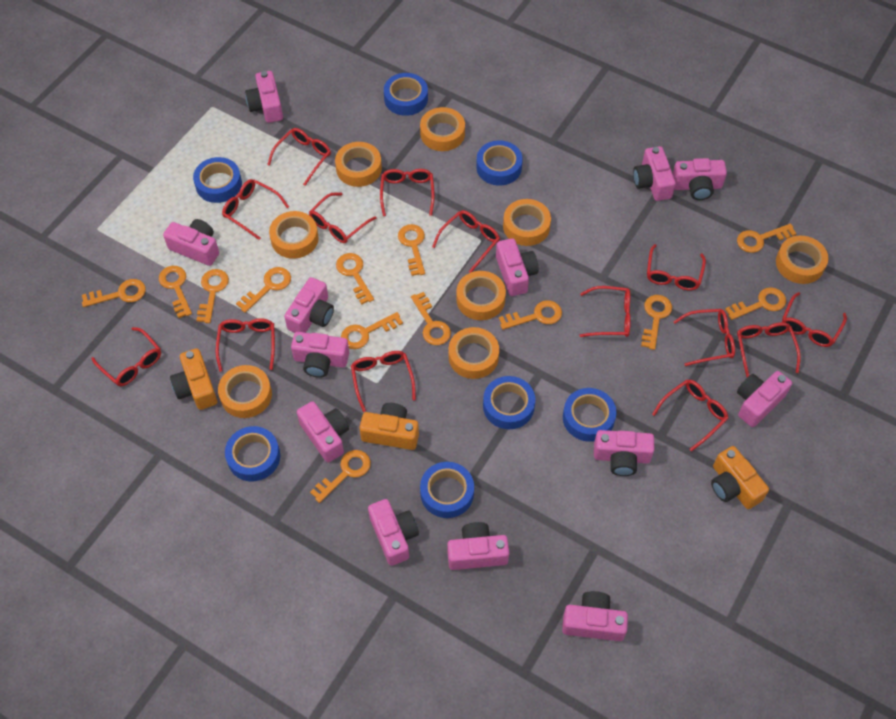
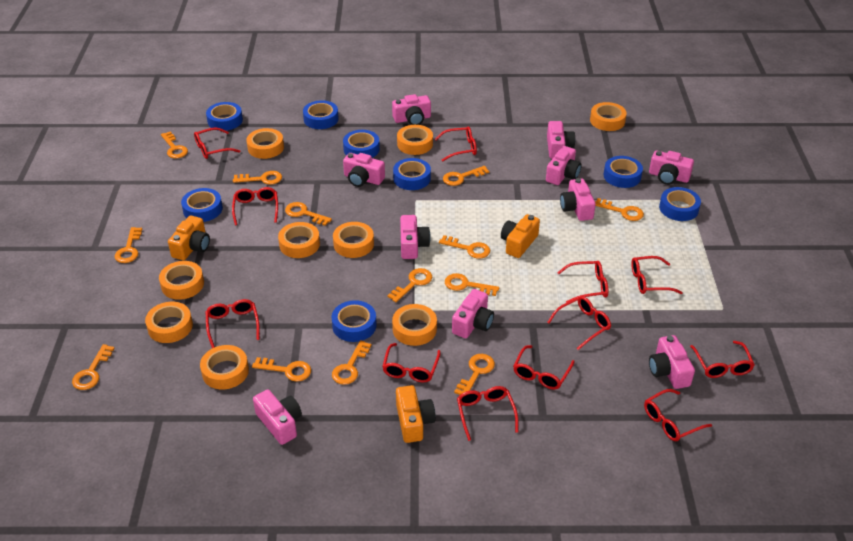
blue tape: 7 -> 8
orange tape: 8 -> 9
pink camera: 13 -> 10
red glasses: 14 -> 12

